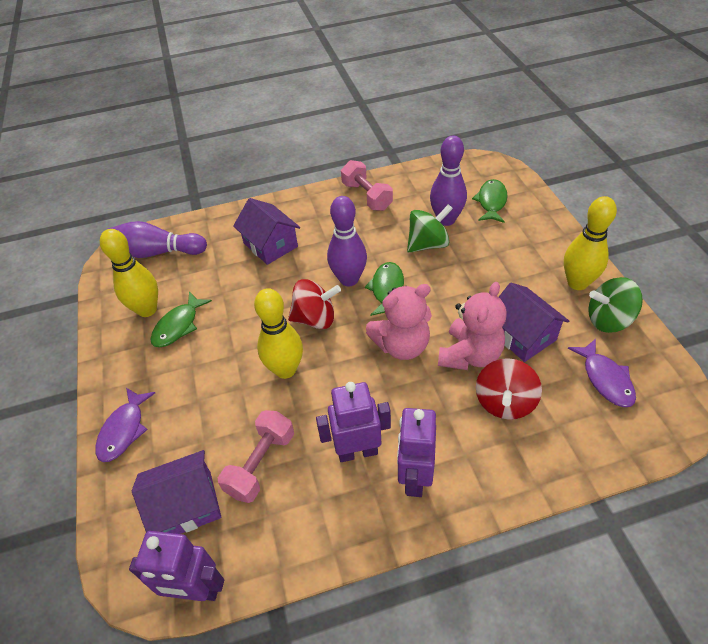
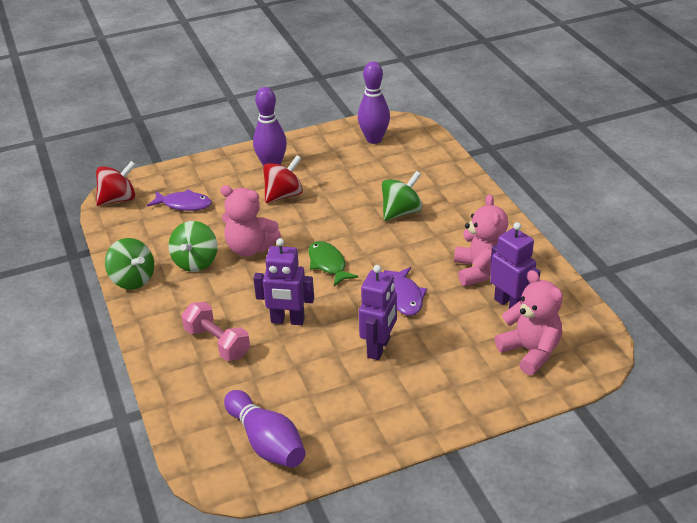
green fish: 3 -> 1
green spinning top: 2 -> 3
pink dumbbell: 2 -> 1
pink teddy bear: 2 -> 3
purple house: 3 -> 0
yellow bowling pin: 3 -> 0

